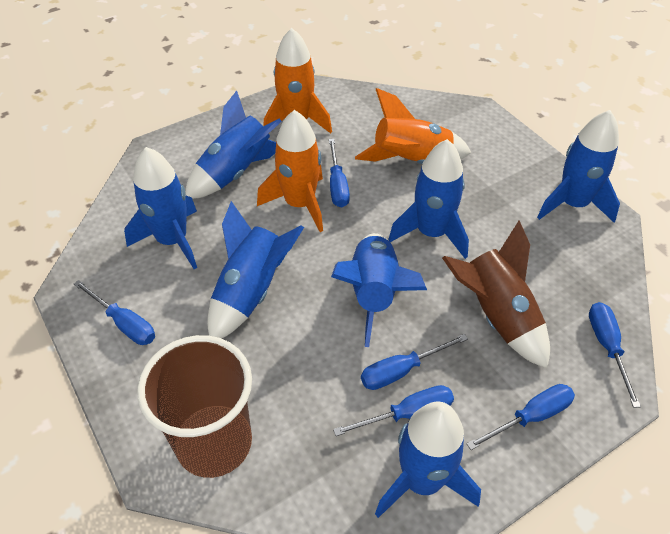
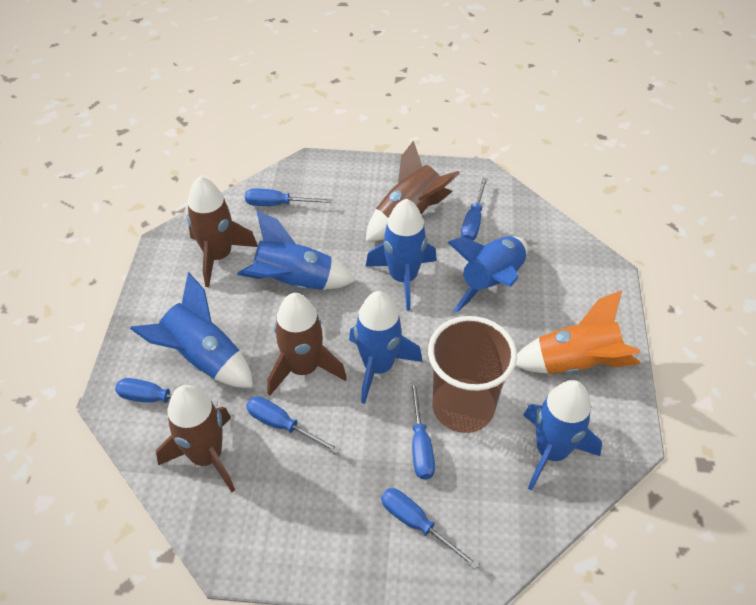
blue rocket: 7 -> 6
brown rocket: 1 -> 4
orange rocket: 3 -> 1

